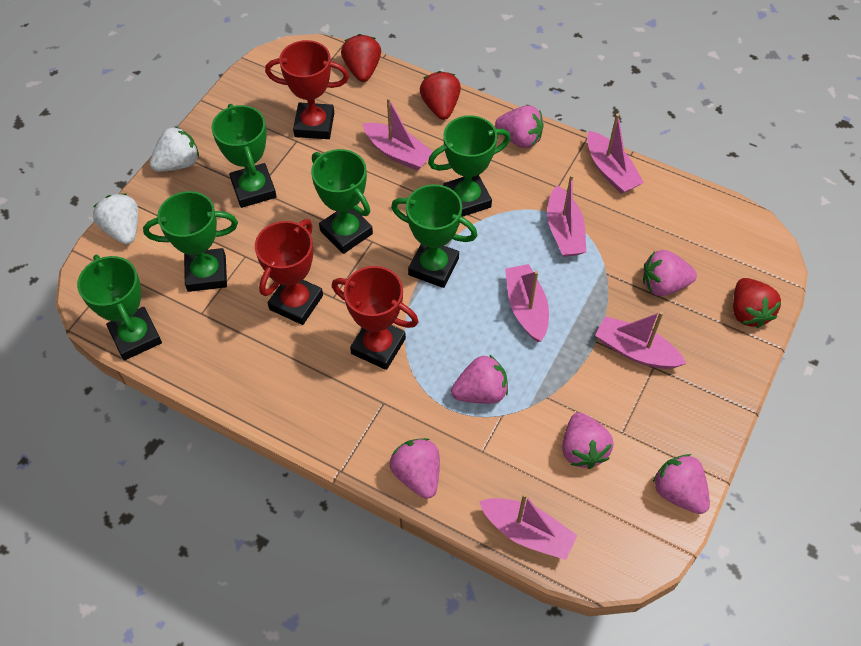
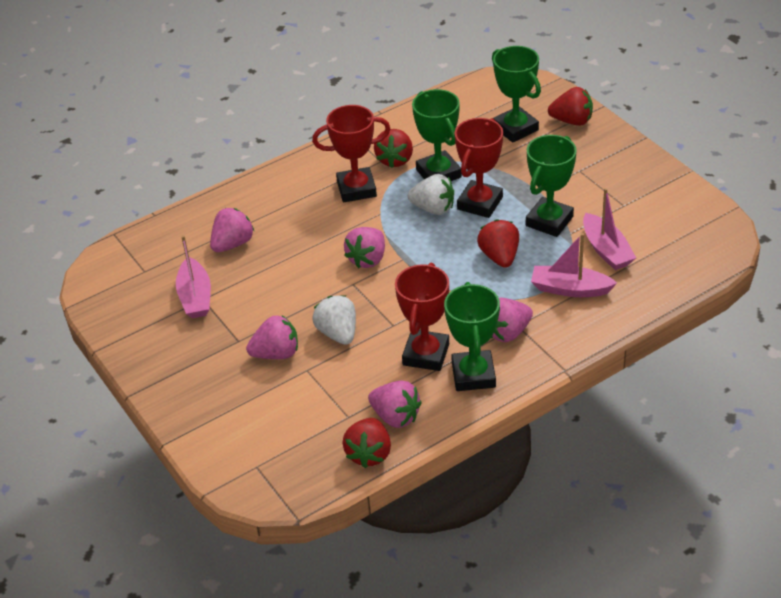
green trophy: 6 -> 4
pink boat: 6 -> 3
pink strawberry: 6 -> 5
red strawberry: 3 -> 4

